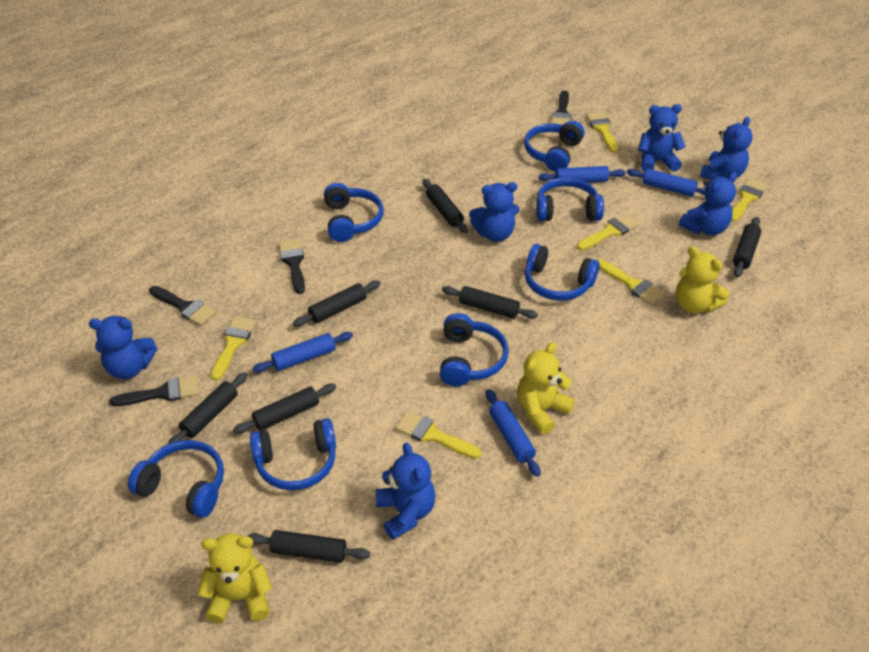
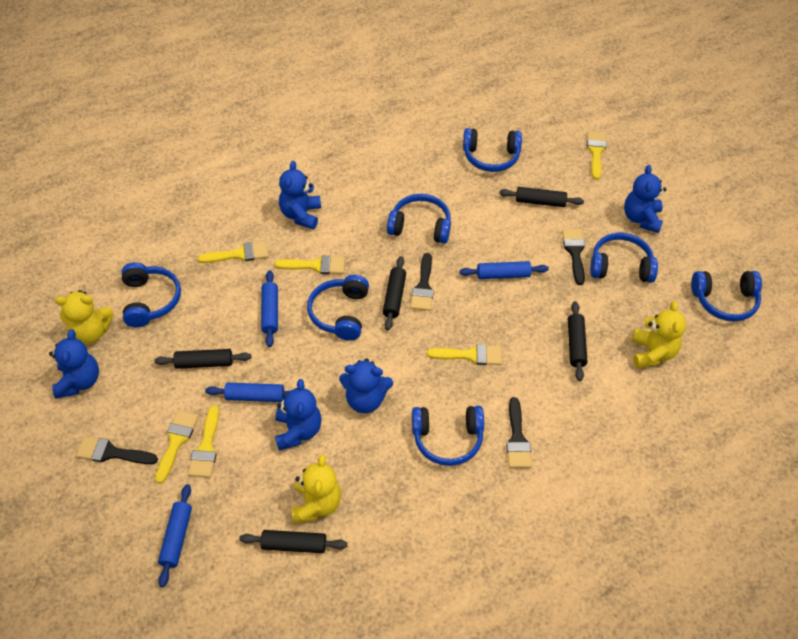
black rolling pin: 7 -> 5
blue teddy bear: 6 -> 5

